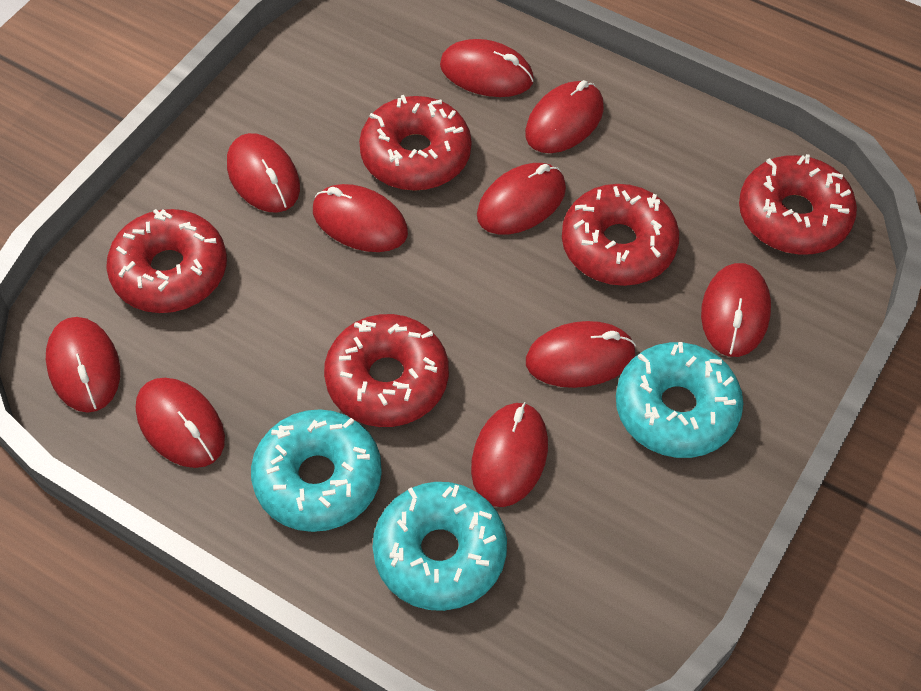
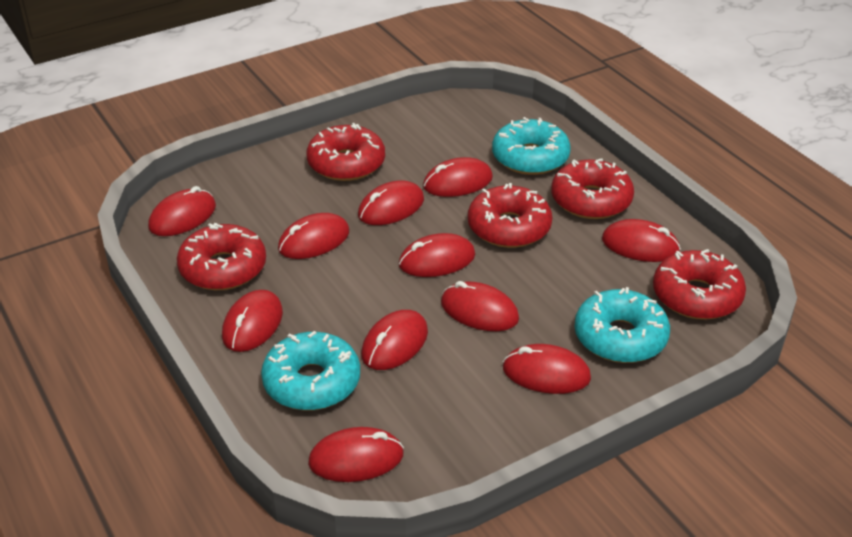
red mouse: 10 -> 11

